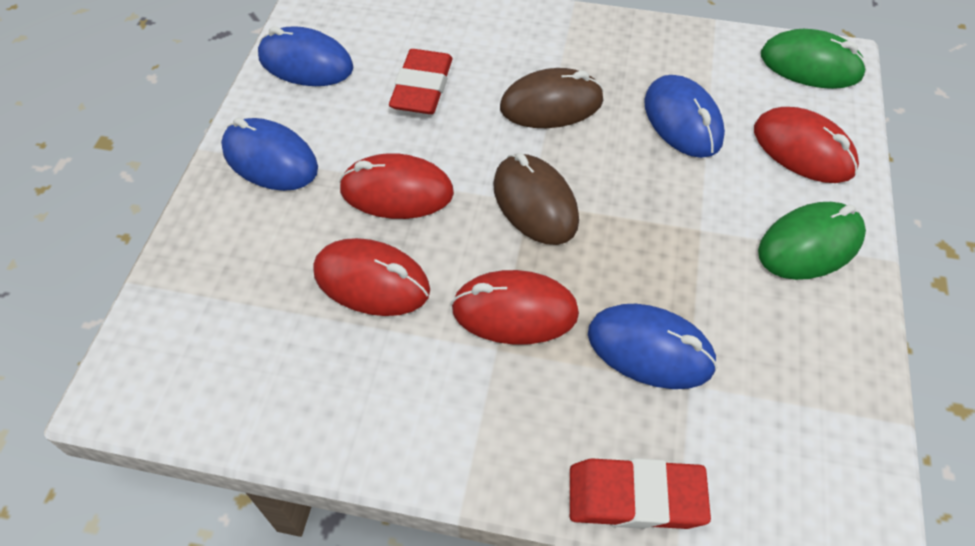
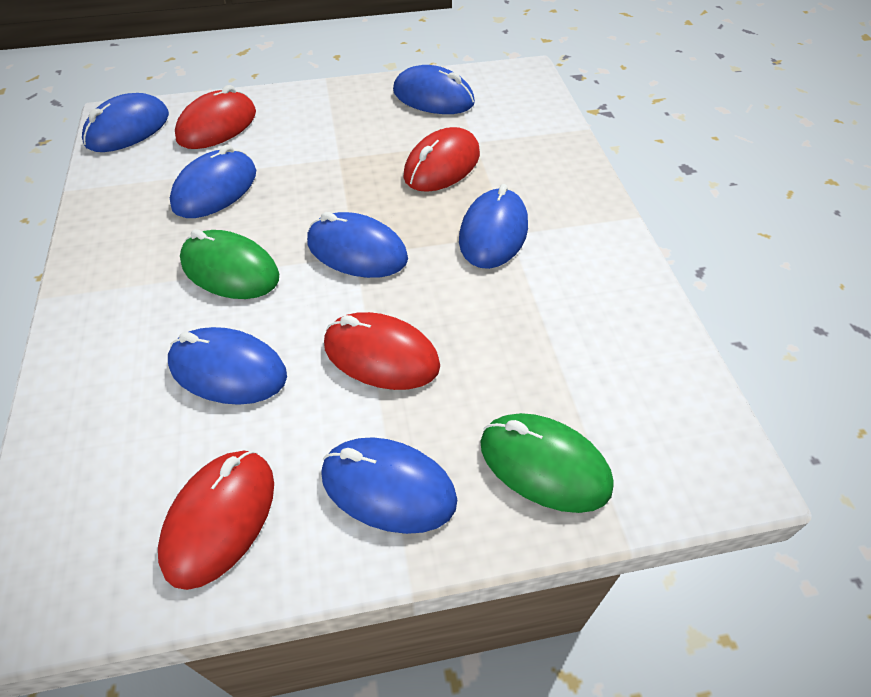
blue mouse: 4 -> 7
brown mouse: 2 -> 0
red eraser: 2 -> 0

